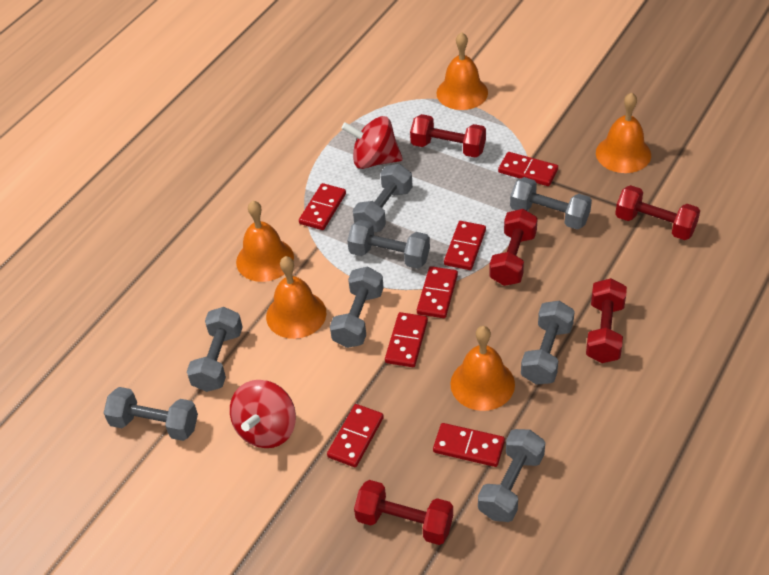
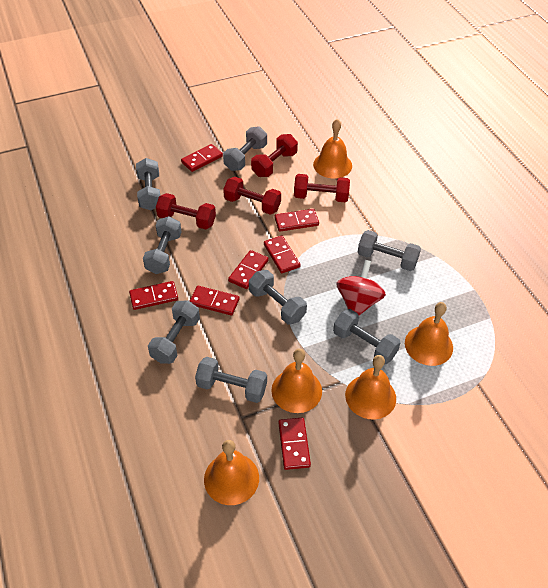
red dumbbell: 5 -> 4
red spinning top: 2 -> 1

